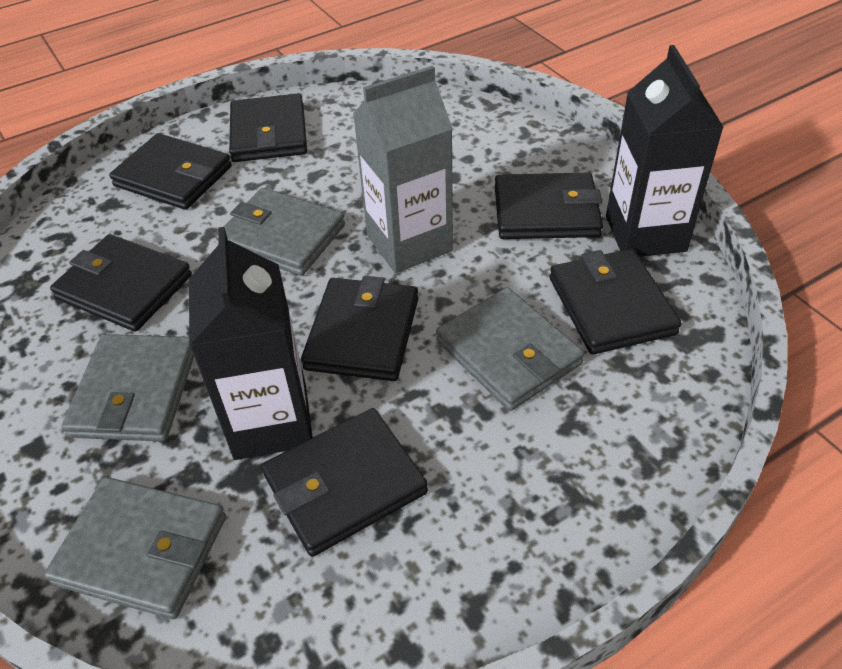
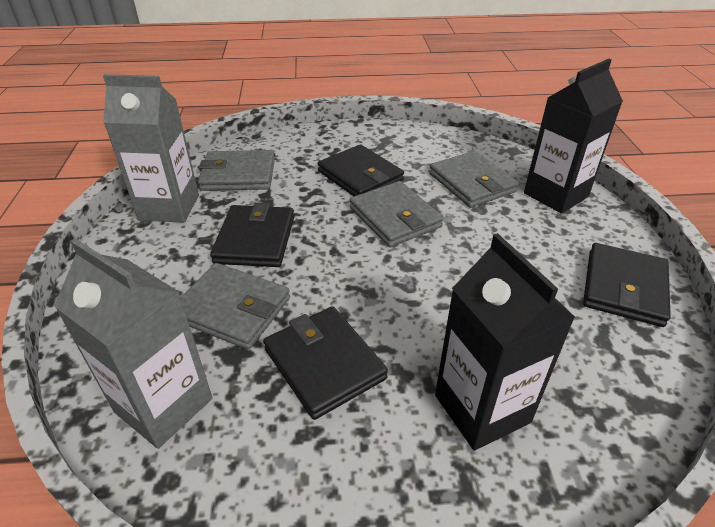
black wallet: 7 -> 4
grey carton: 1 -> 2

